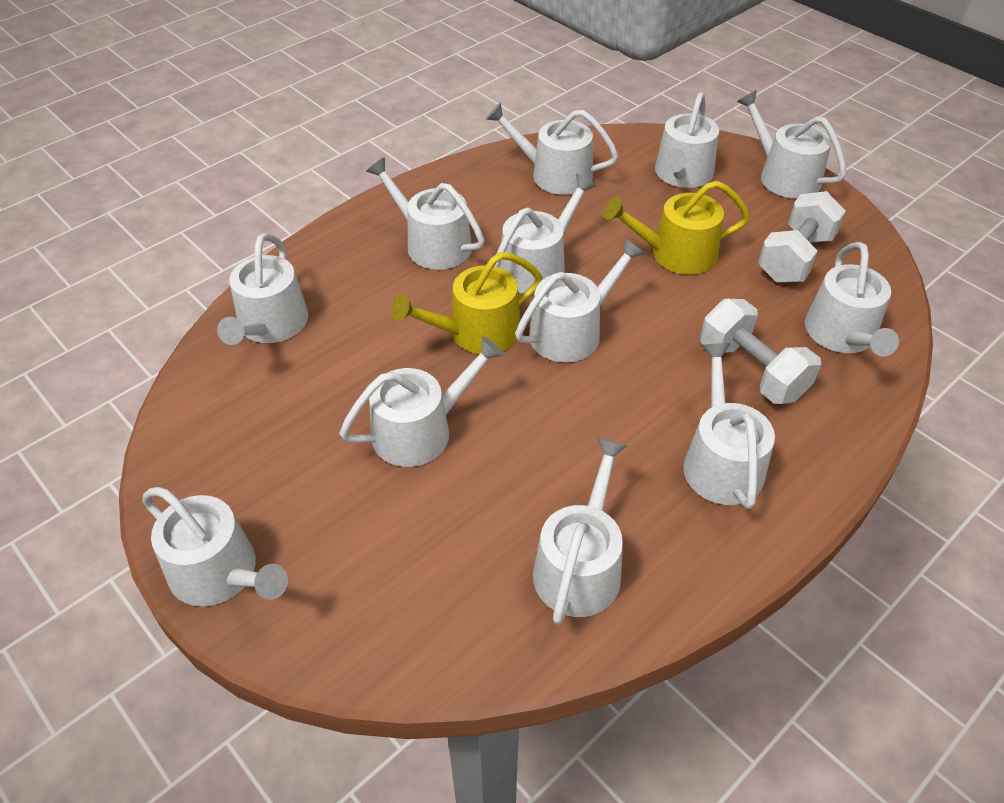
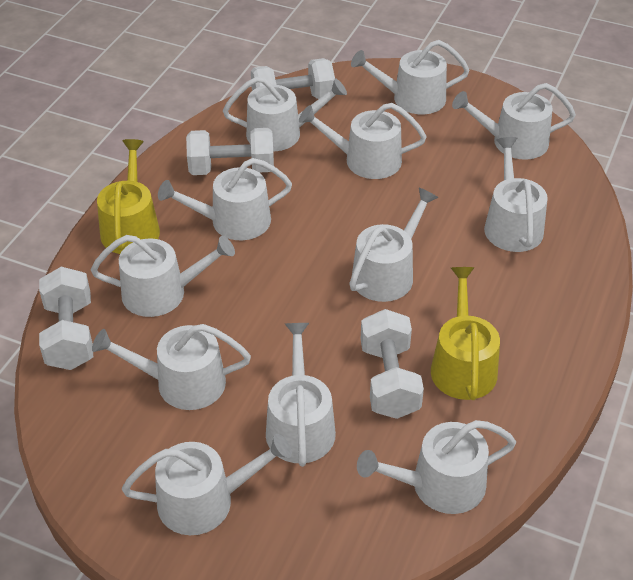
white dumbbell: 2 -> 4

